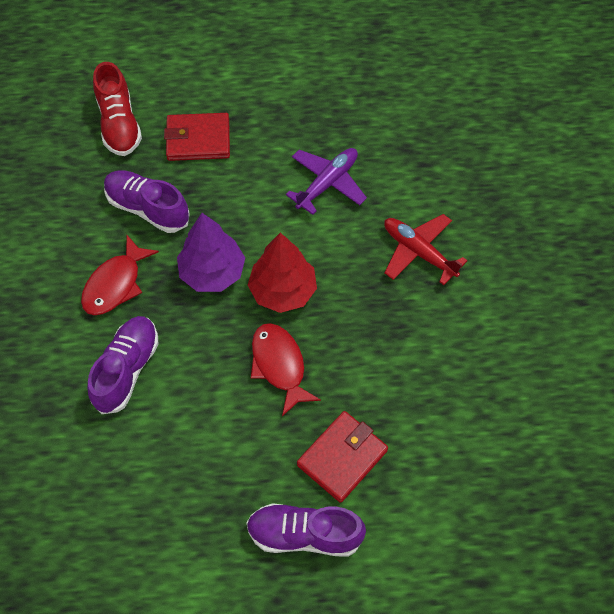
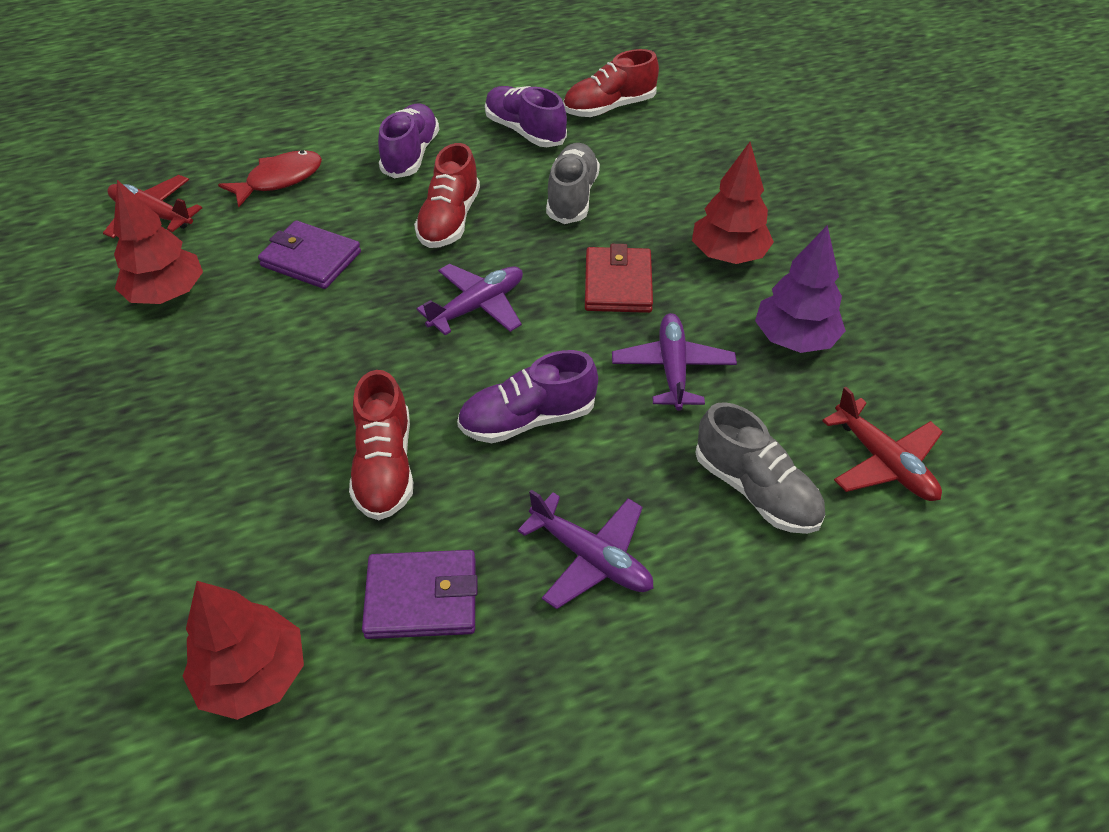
grey shoe: 0 -> 2
purple plane: 1 -> 3
purple wallet: 0 -> 2
red fish: 2 -> 1
red plane: 1 -> 2
red shoe: 1 -> 3
red tree: 1 -> 3
red wallet: 2 -> 1

